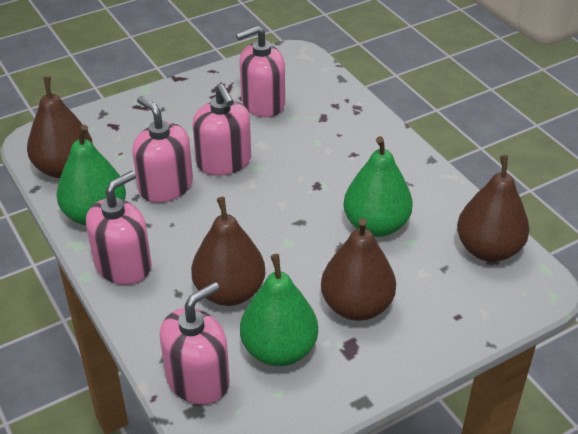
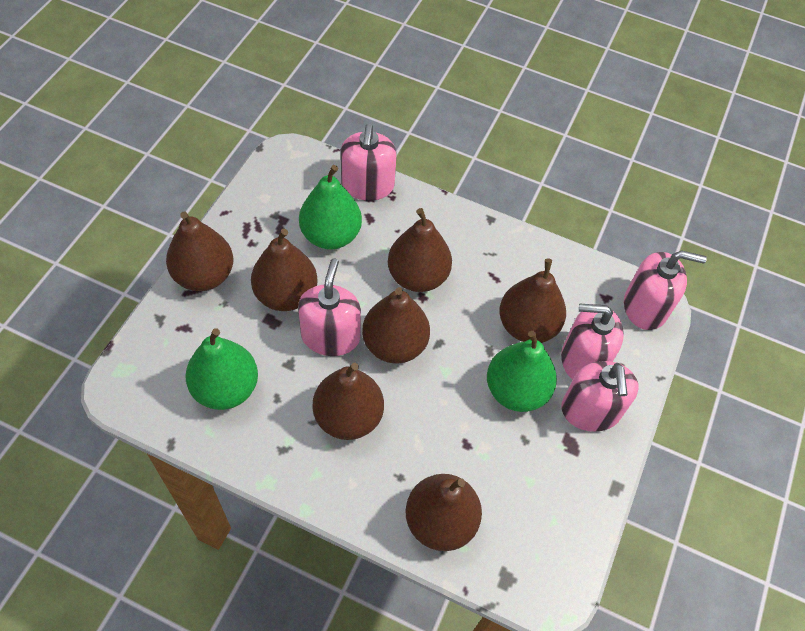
brown pear: 4 -> 7

